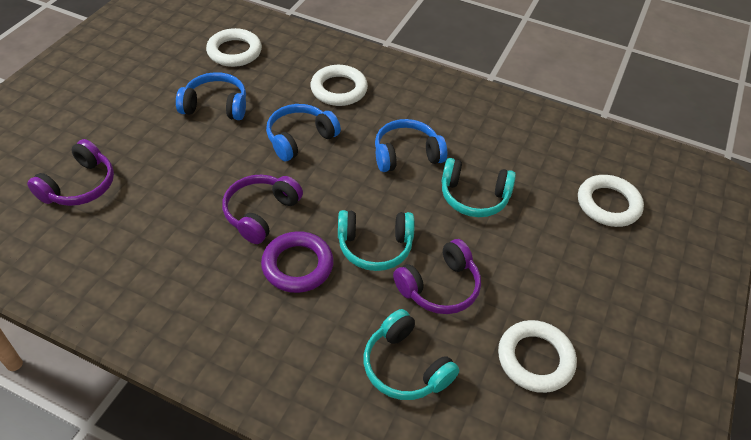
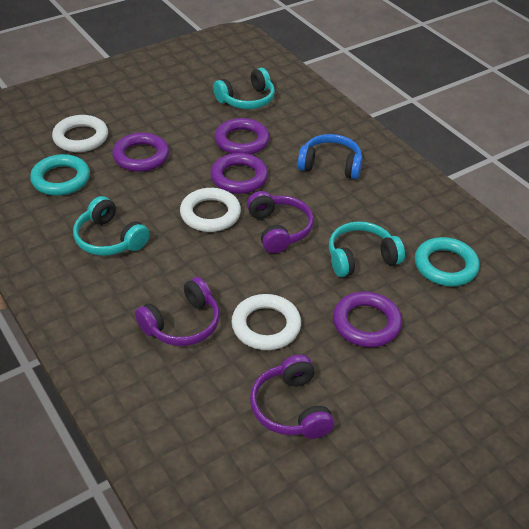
blue headphones: 3 -> 1
purple ring: 1 -> 4
turquoise ring: 0 -> 2
white ring: 4 -> 3

